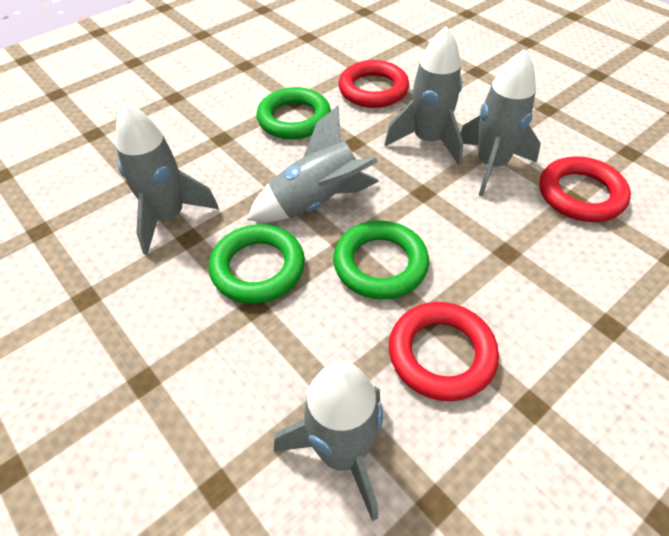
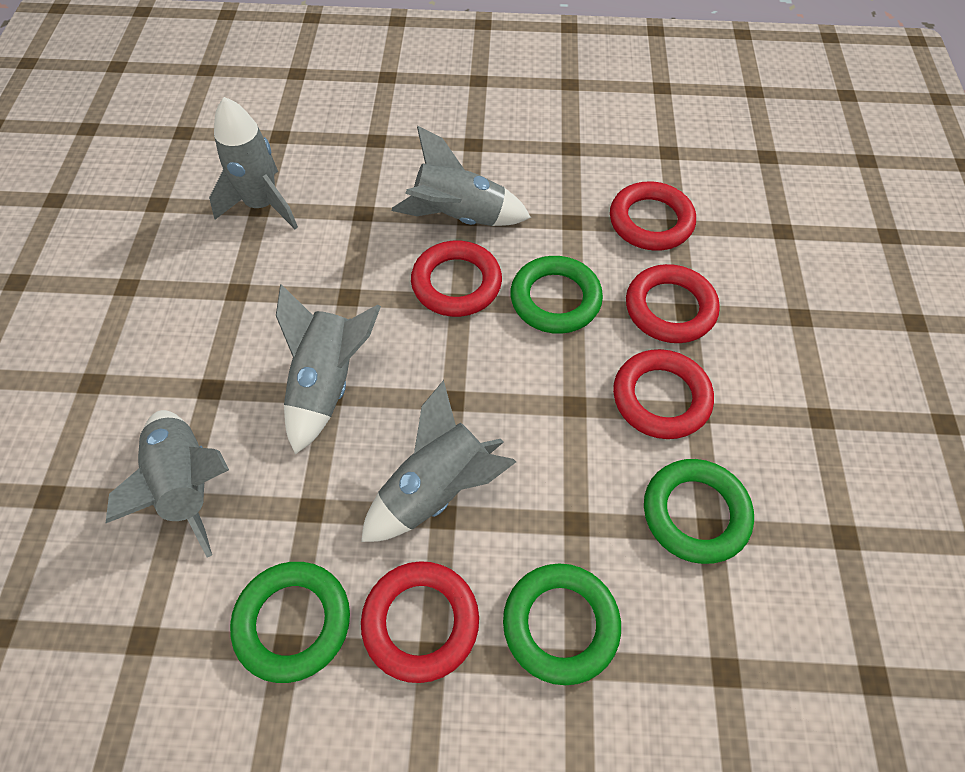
green ring: 3 -> 4
red ring: 3 -> 5

